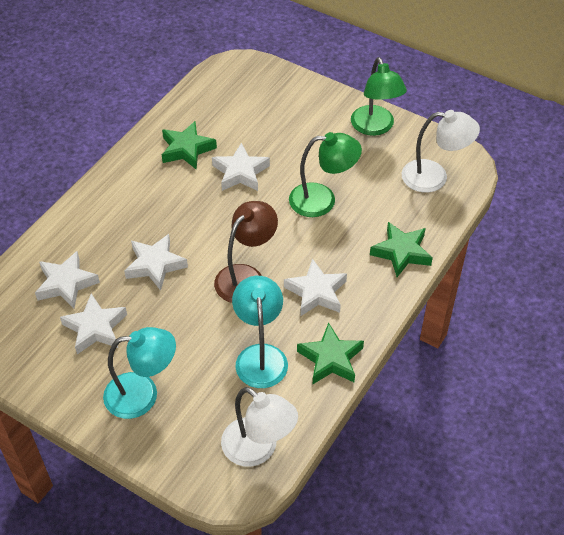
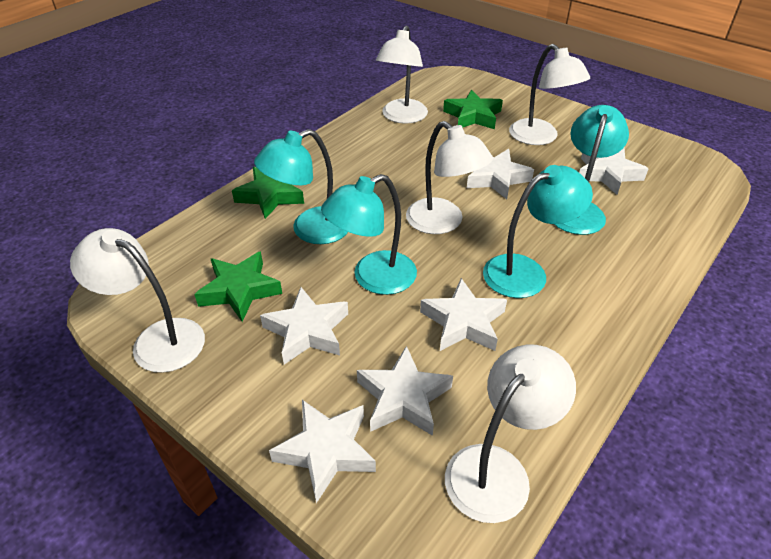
brown lamp: 1 -> 0
green lamp: 2 -> 0
turquoise lamp: 2 -> 4
white lamp: 2 -> 5
white star: 5 -> 6

